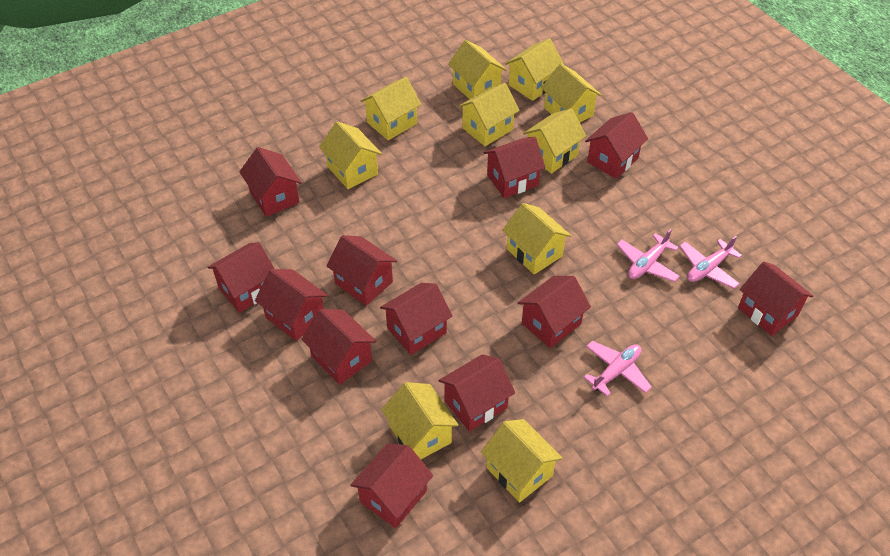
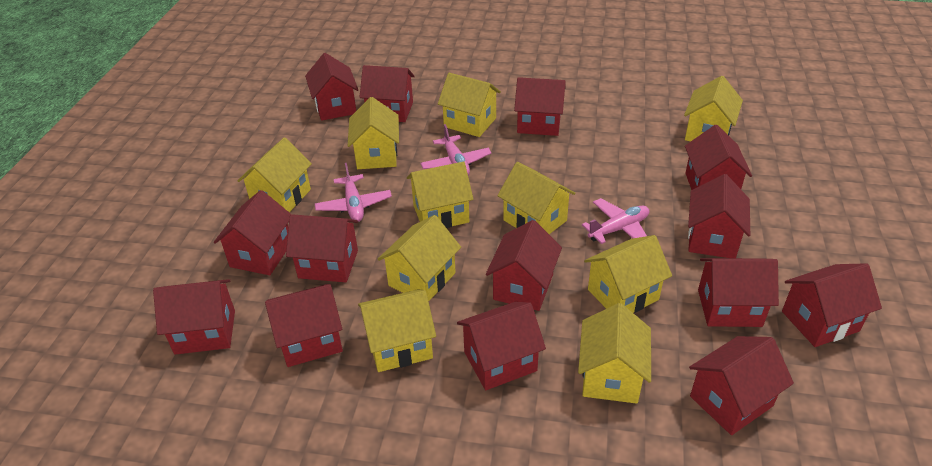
red house: 12 -> 14

